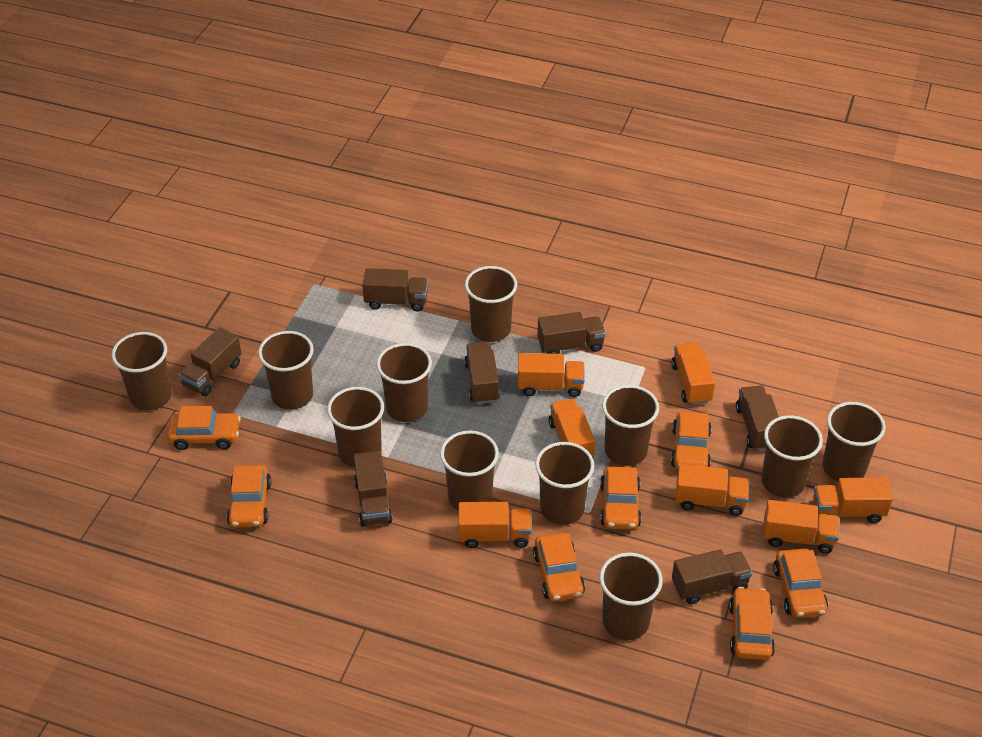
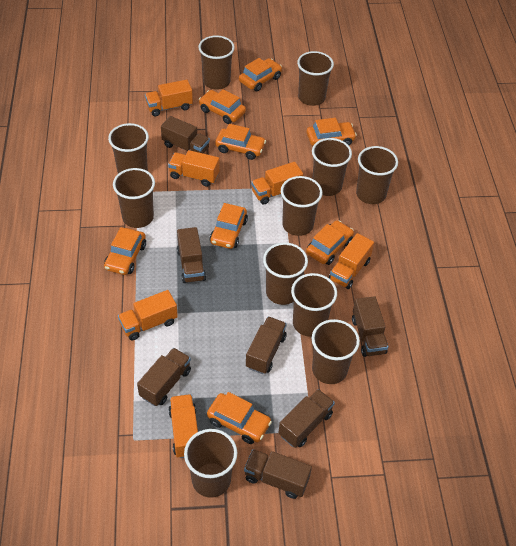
orange car: 7 -> 8
orange truck: 7 -> 6

